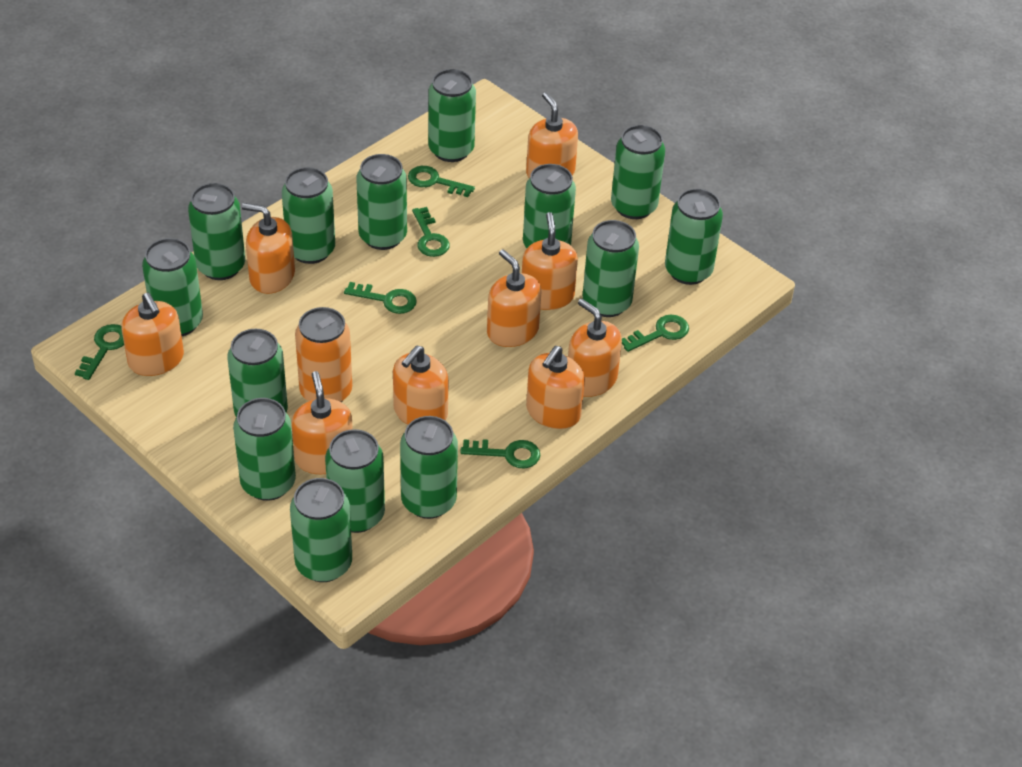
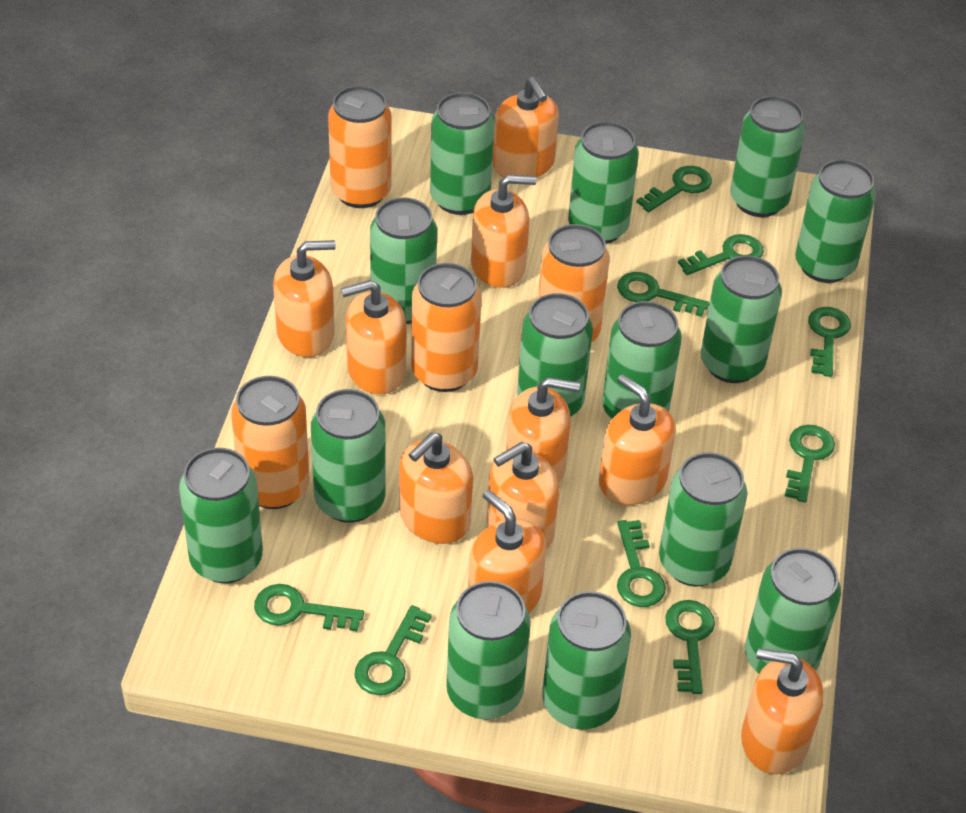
green key: 6 -> 9
orange can: 1 -> 4
orange soap dispenser: 9 -> 10

